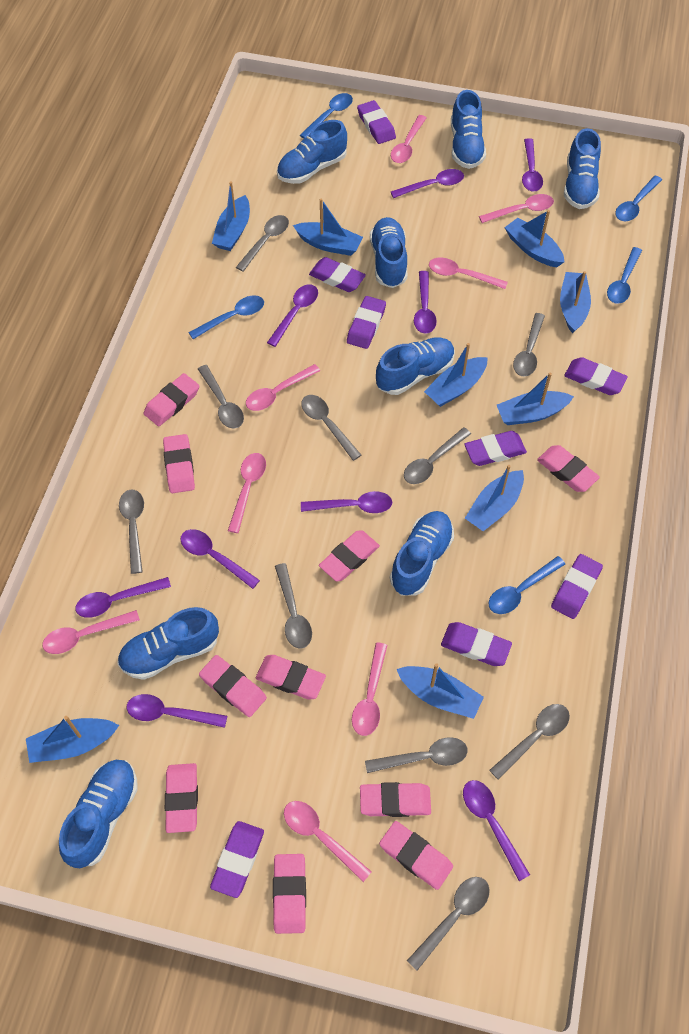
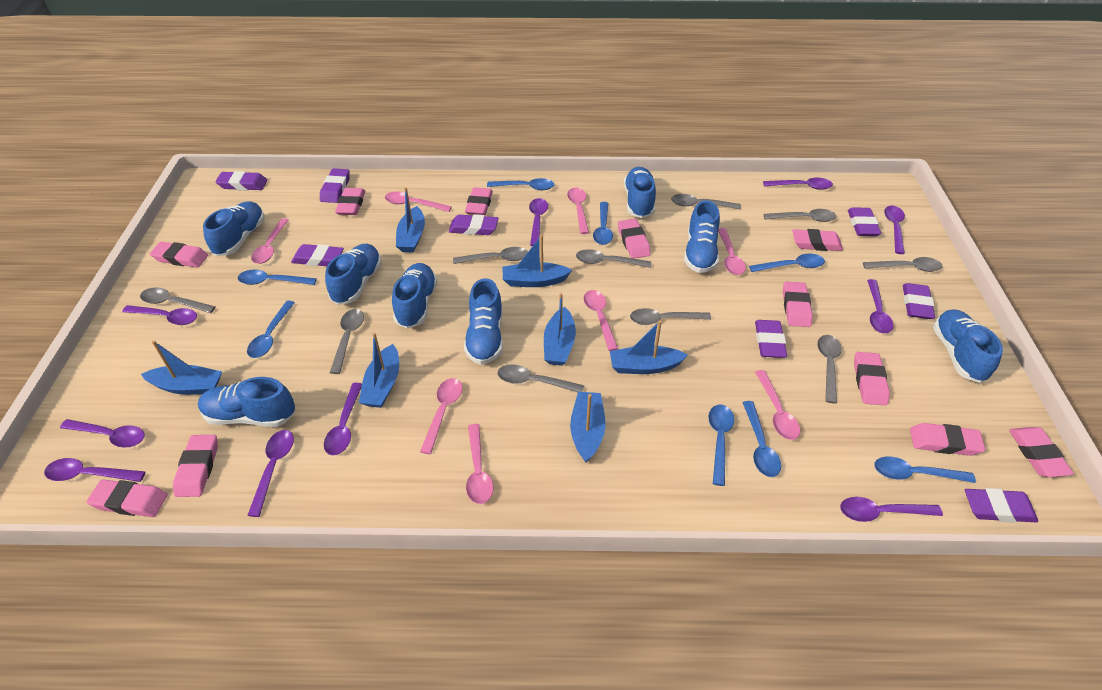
blue boat: 9 -> 7
blue spoon: 5 -> 8
pink eraser: 10 -> 11
purple spoon: 9 -> 10

